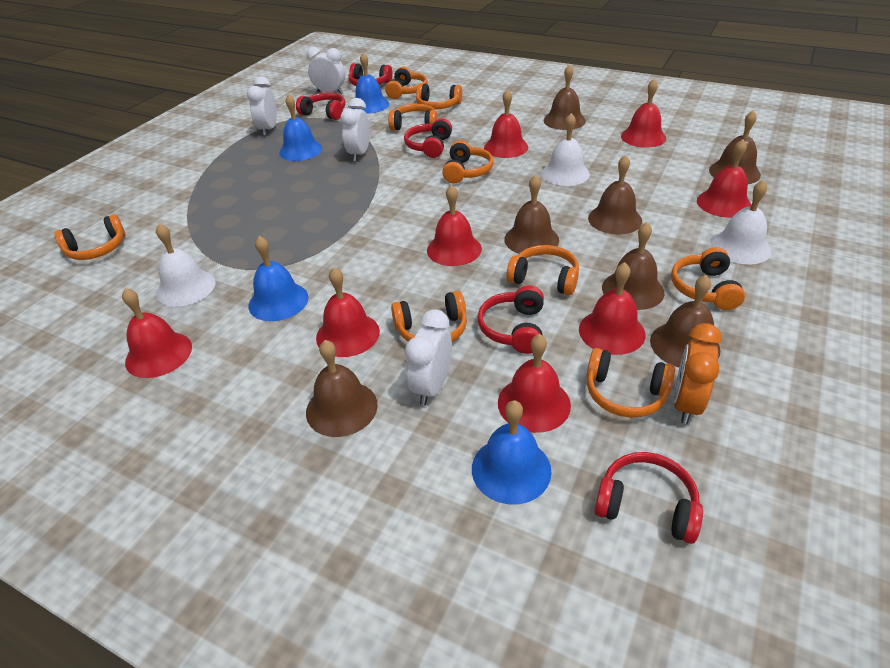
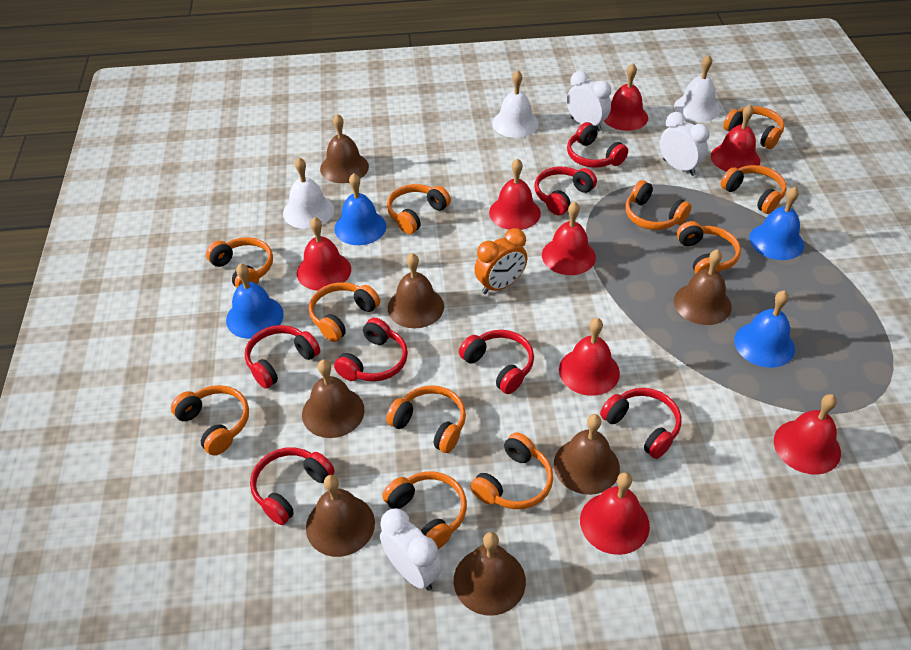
orange headphones: 9 -> 11
red headphones: 5 -> 7
white clock: 4 -> 3

